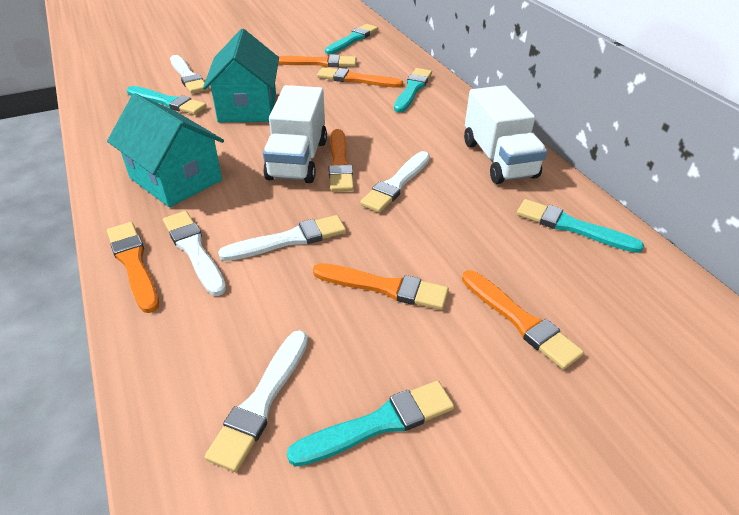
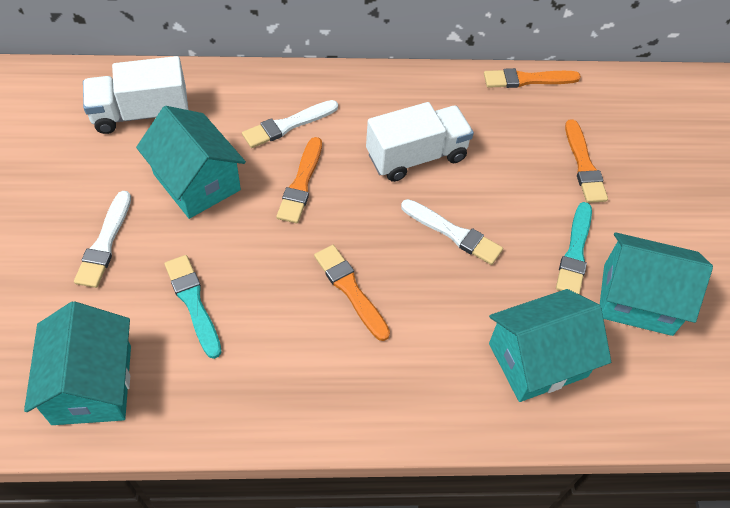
orange brush: 6 -> 4
turquoise brush: 5 -> 2
turquoise house: 2 -> 4
white brush: 5 -> 3

